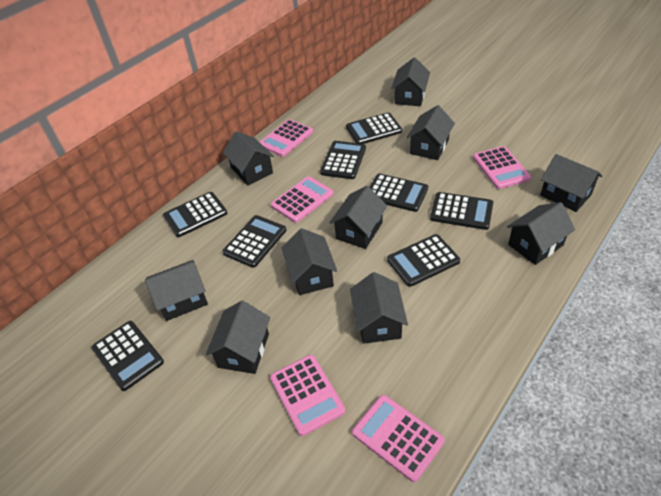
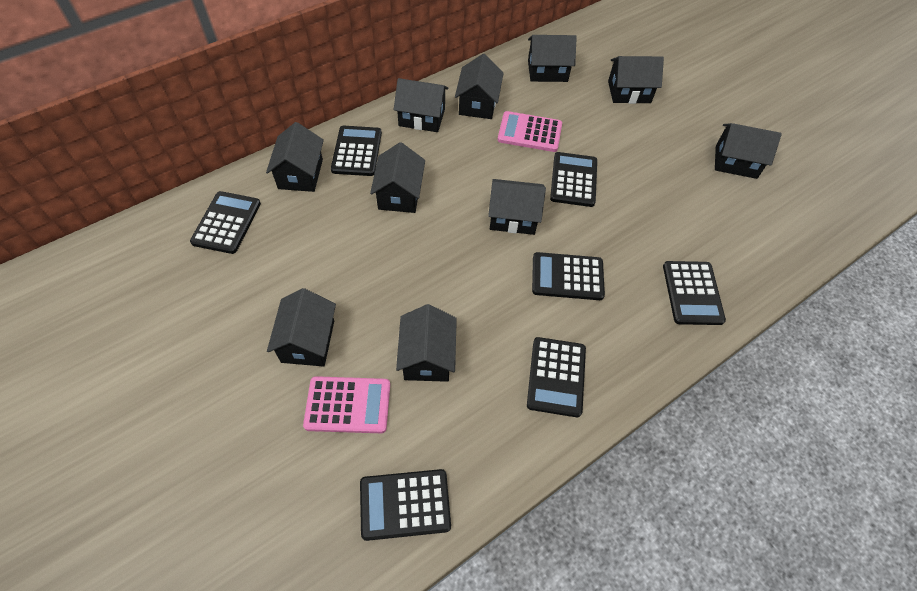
black calculator: 8 -> 7
pink calculator: 5 -> 2

